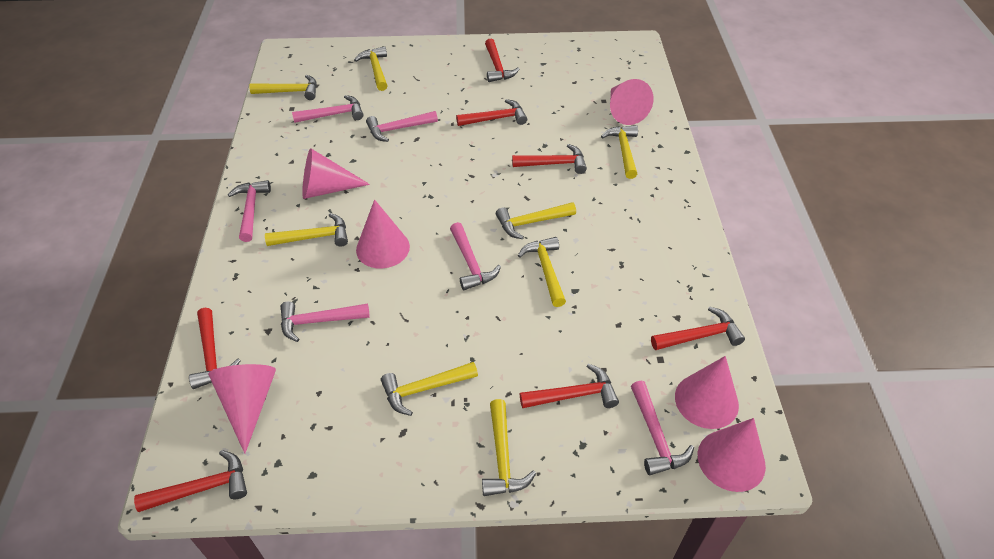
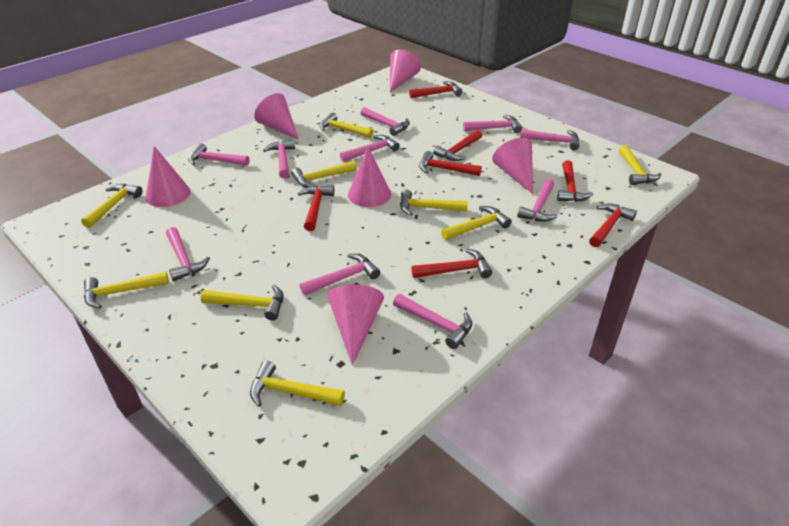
pink hammer: 6 -> 10
yellow hammer: 8 -> 9

